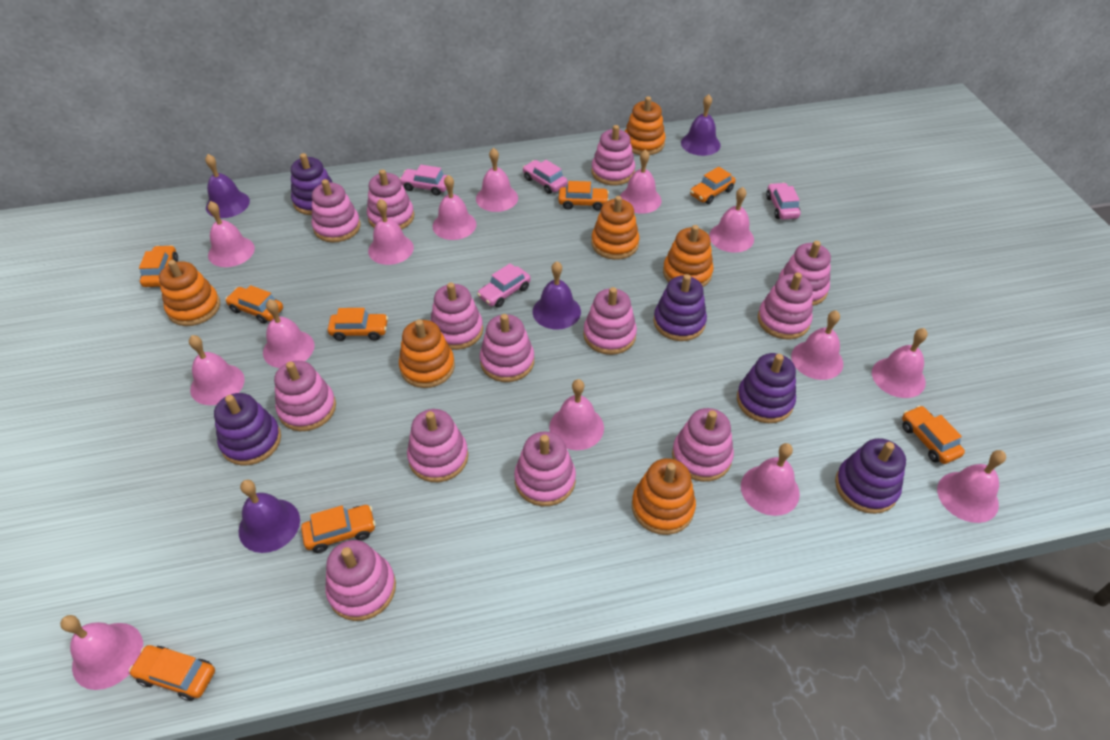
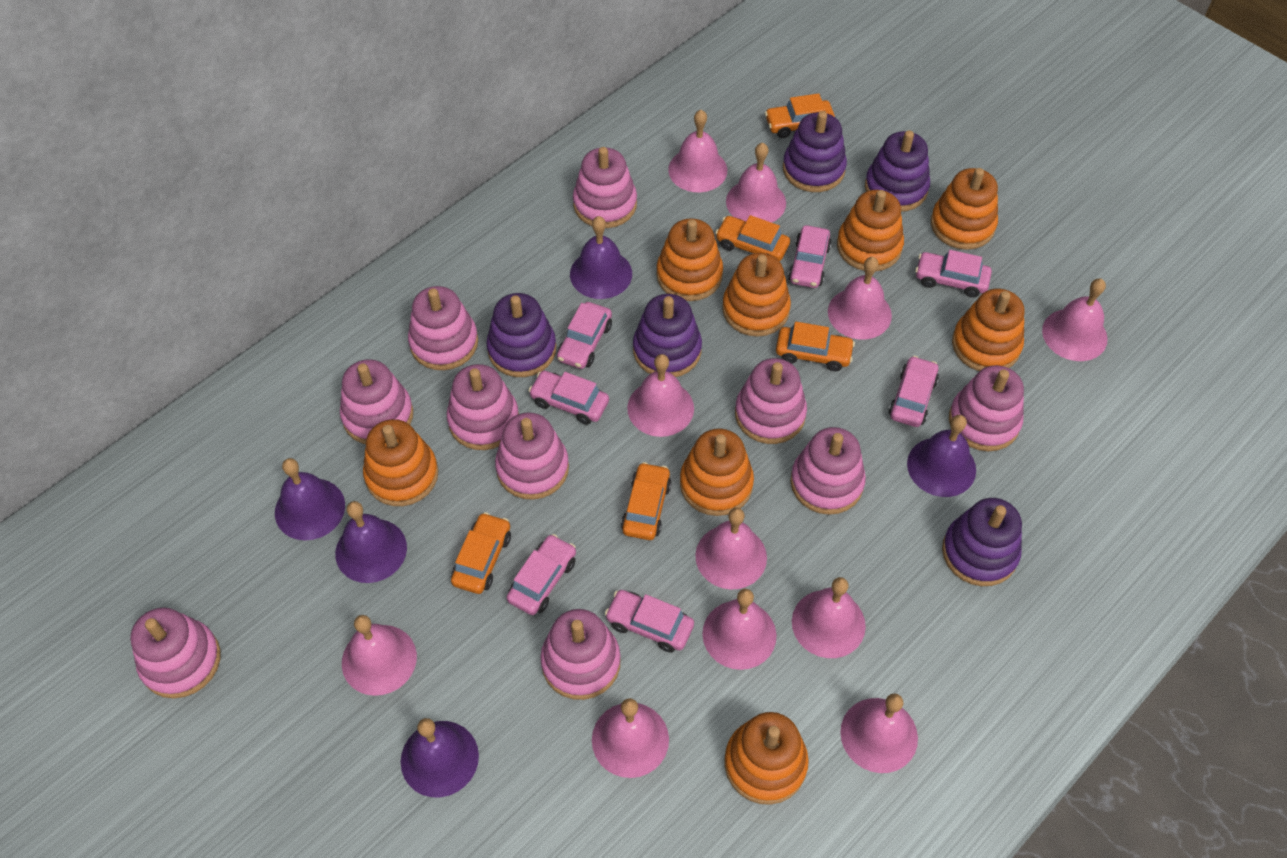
orange car: 8 -> 5
orange stacking toy: 6 -> 8
pink bell: 14 -> 11
pink car: 4 -> 7
pink stacking toy: 13 -> 10
purple bell: 4 -> 5

